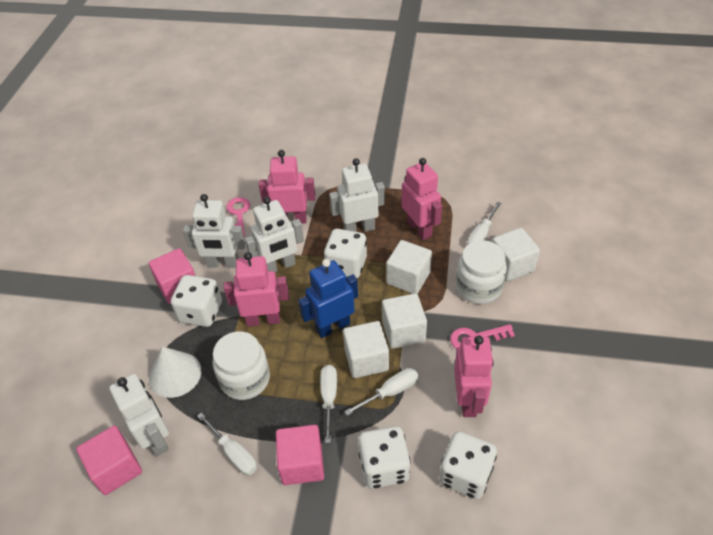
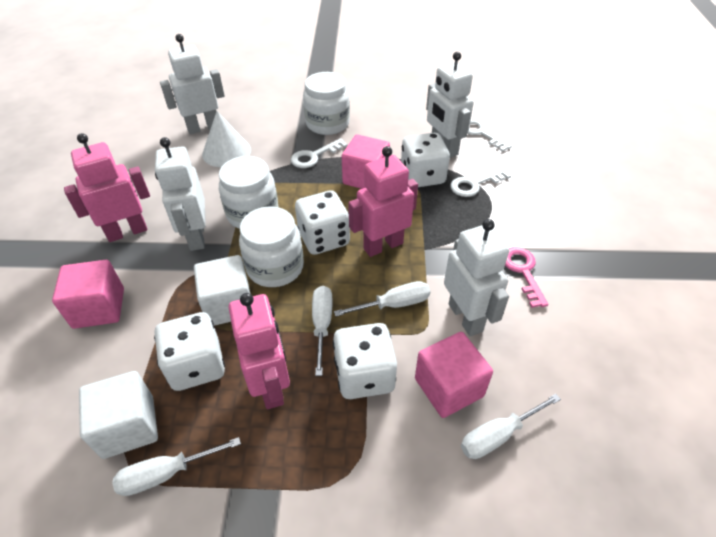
blue robot: 1 -> 0
pink key: 2 -> 1
pink robot: 4 -> 3
white cube: 4 -> 2
white jar: 2 -> 3
white key: 0 -> 3

